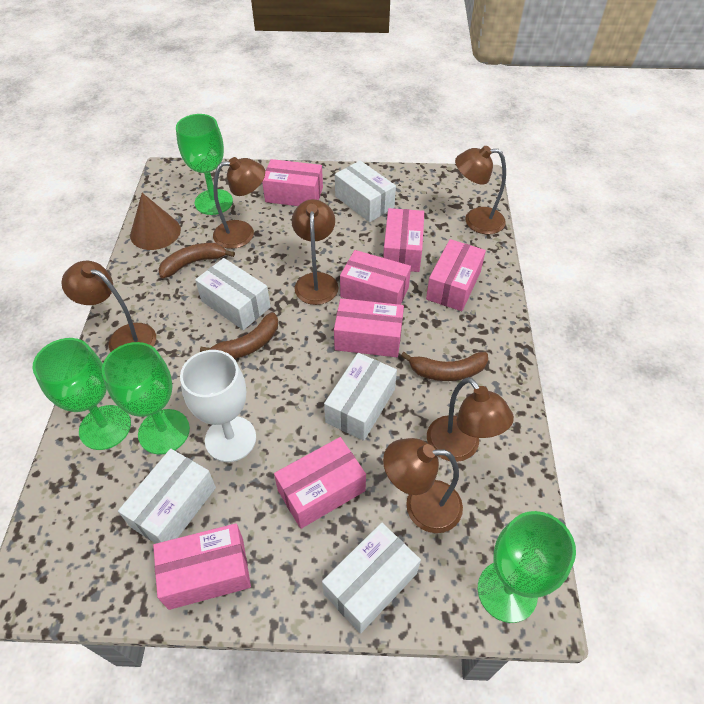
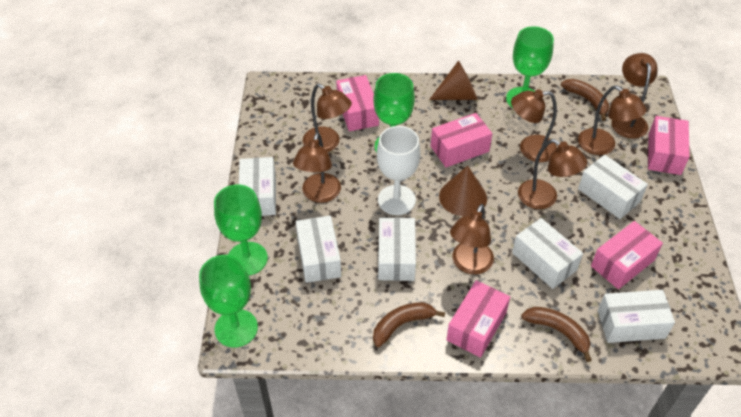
brown cone: 1 -> 2
brown lamp: 6 -> 7
pink box: 7 -> 5
white box: 5 -> 6

